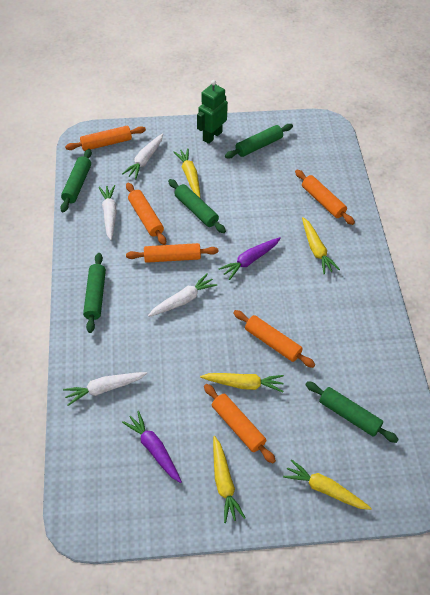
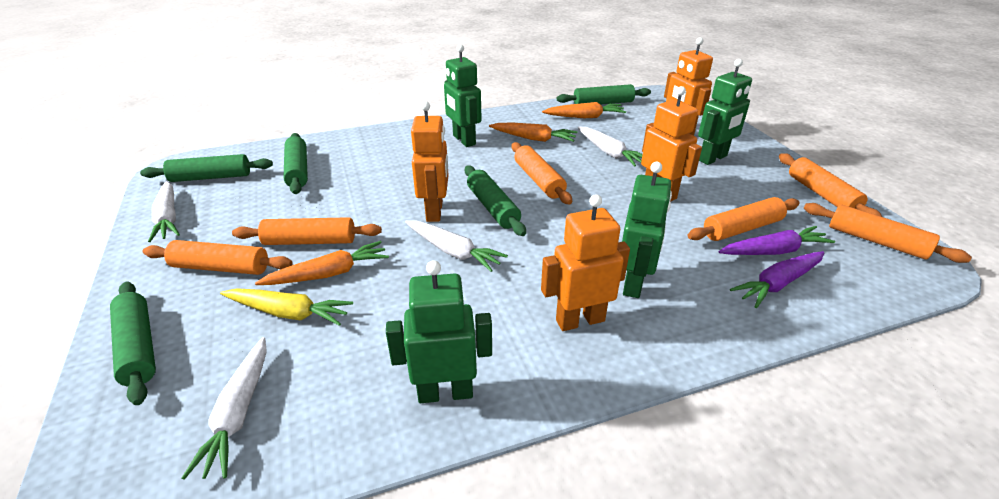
green robot: 1 -> 4
orange carrot: 0 -> 3
orange robot: 0 -> 4
yellow carrot: 5 -> 1

